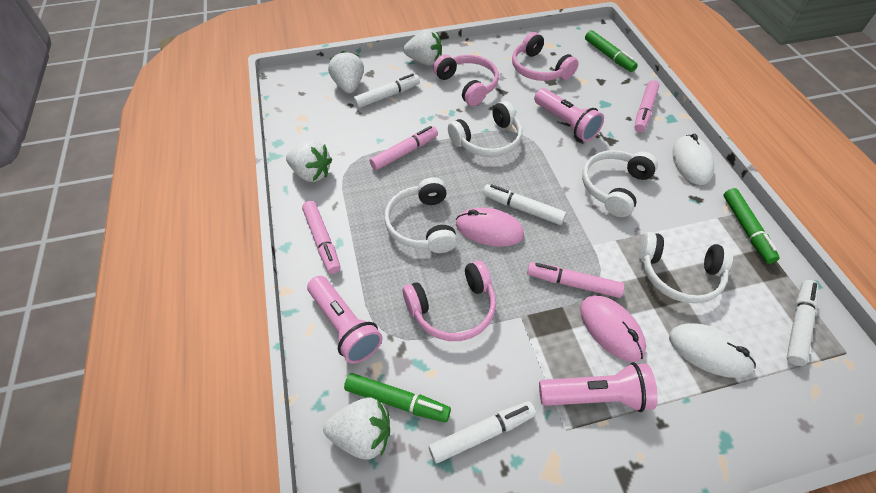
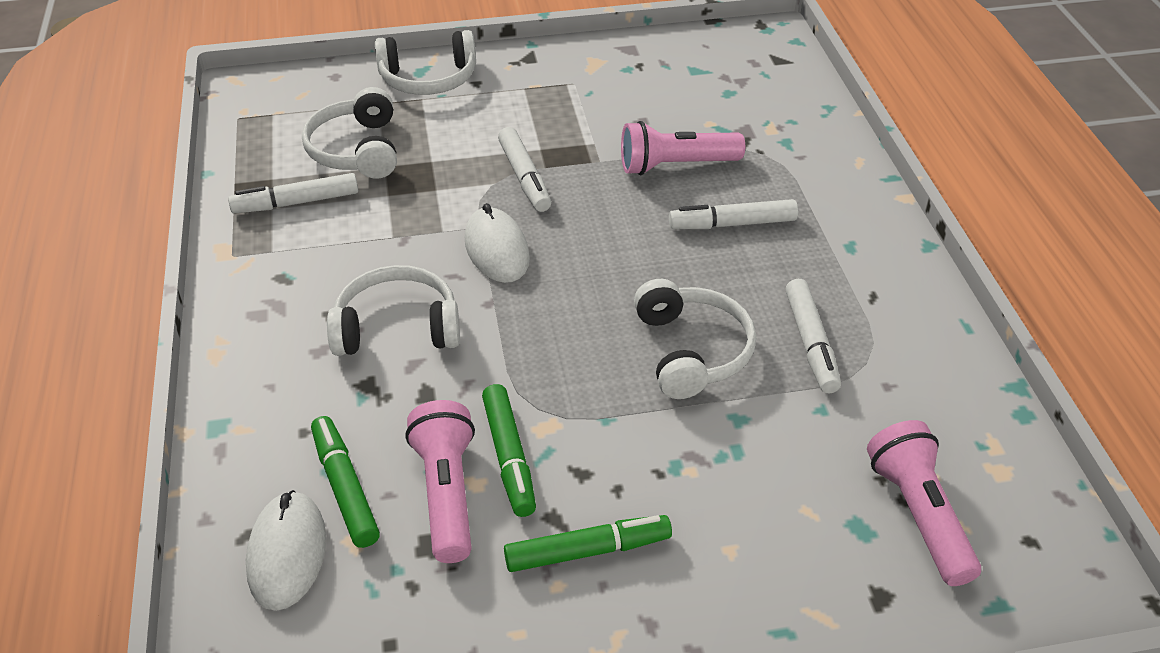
pink headphones: 3 -> 0
pink marker: 4 -> 0
pink mouse: 2 -> 0
white strawberry: 4 -> 0

